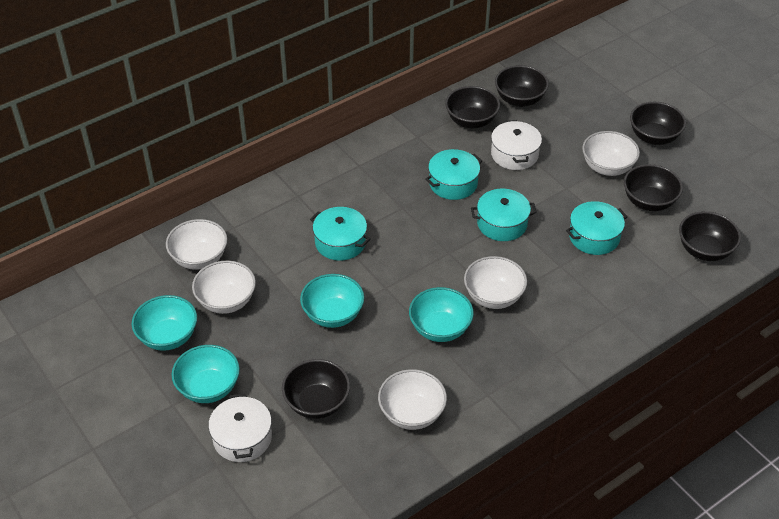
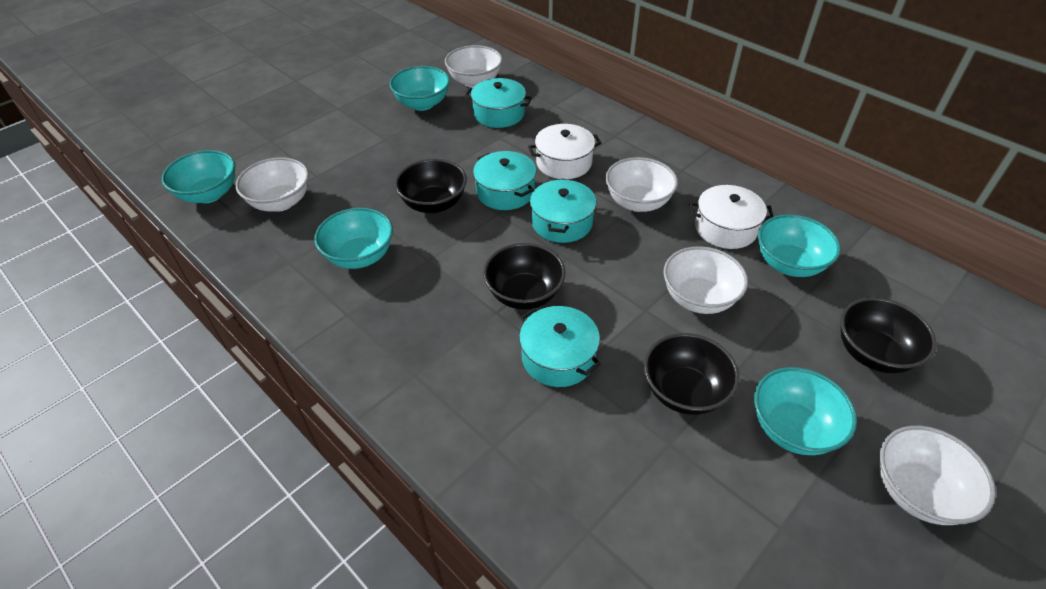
black bowl: 6 -> 4
turquoise bowl: 4 -> 5

